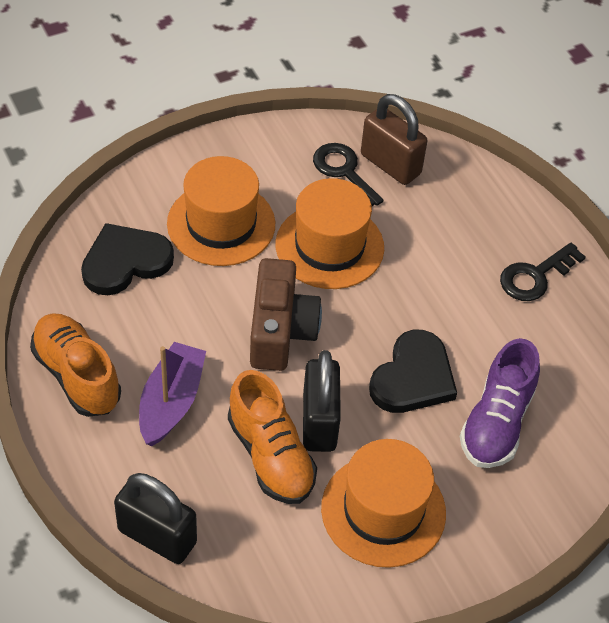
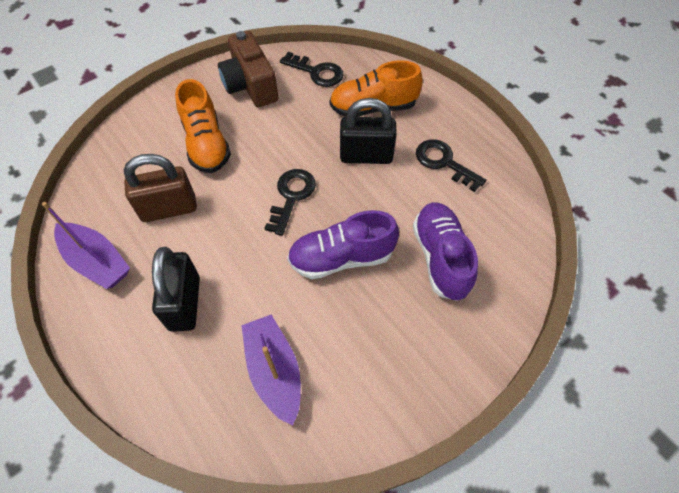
black heart: 2 -> 0
black key: 2 -> 3
orange hat: 3 -> 0
purple boat: 1 -> 2
purple shoe: 1 -> 2

